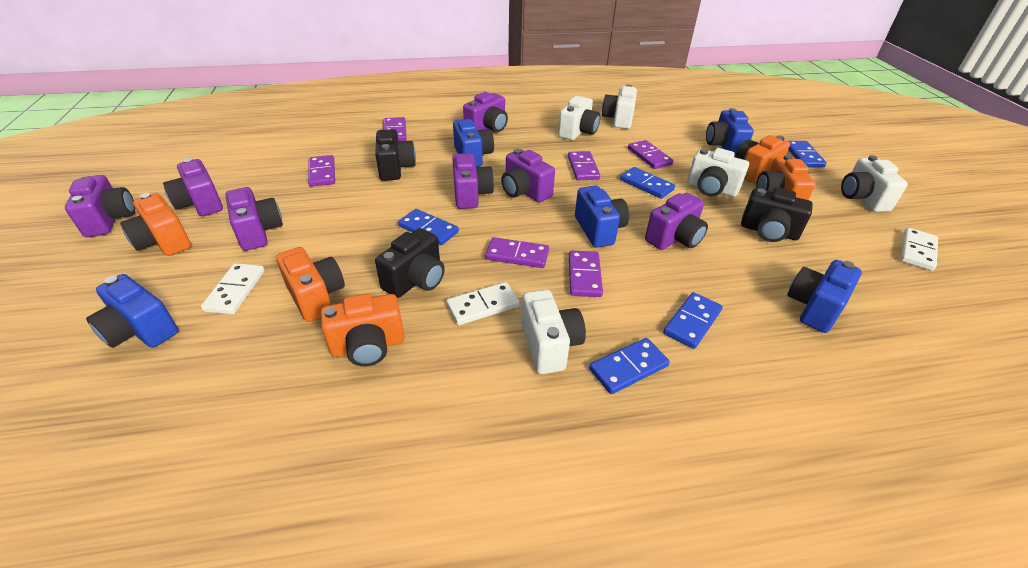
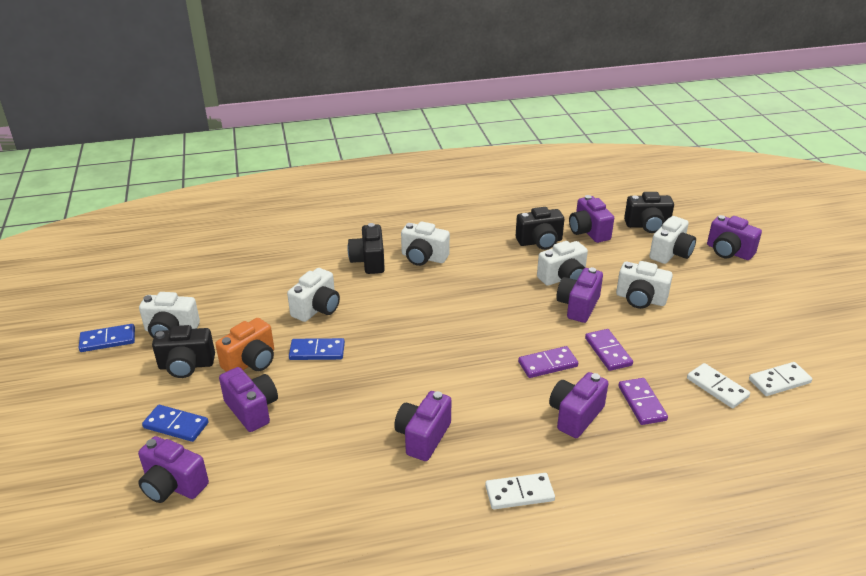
black camera: 3 -> 4
blue camera: 5 -> 0
blue domino: 5 -> 3
orange camera: 5 -> 1
purple domino: 6 -> 3
white camera: 5 -> 6

